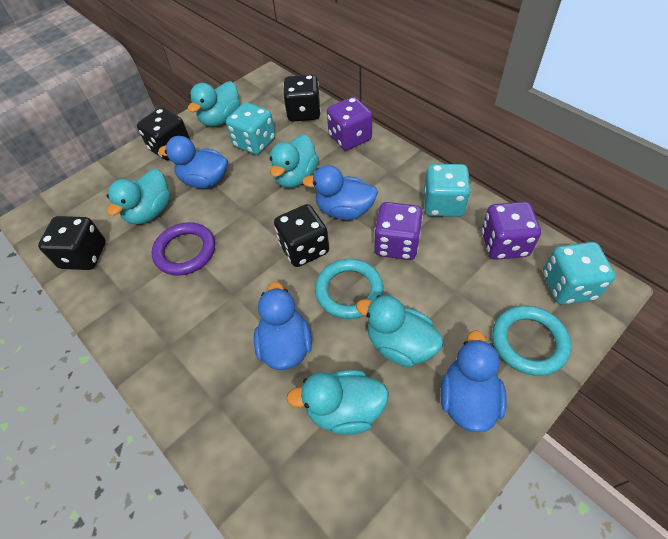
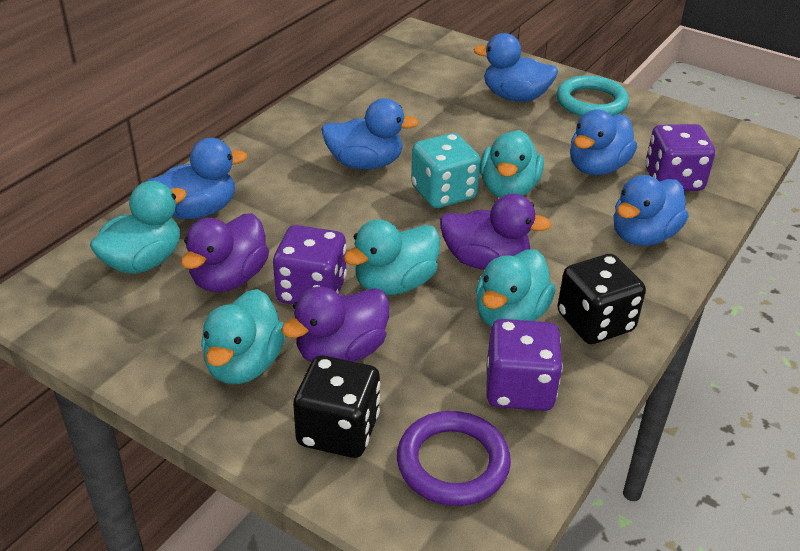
black dice: 4 -> 2
blue duck: 4 -> 5
purple duck: 0 -> 3
turquoise dice: 3 -> 1
turquoise ring: 2 -> 1

